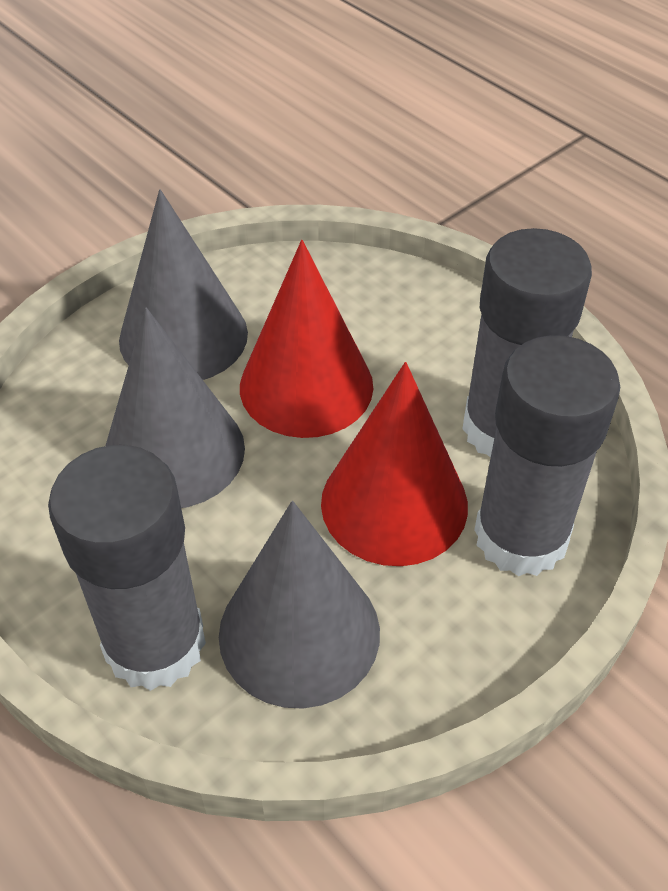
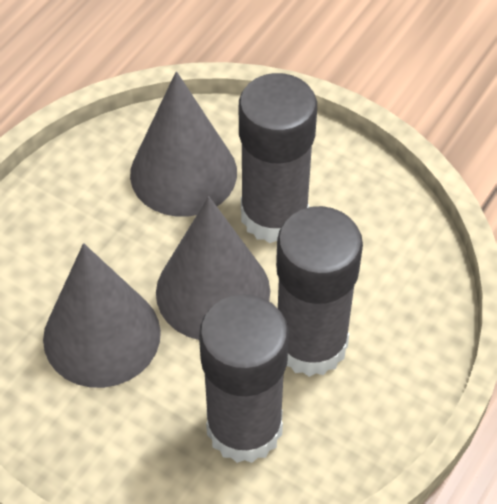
red cone: 2 -> 0

